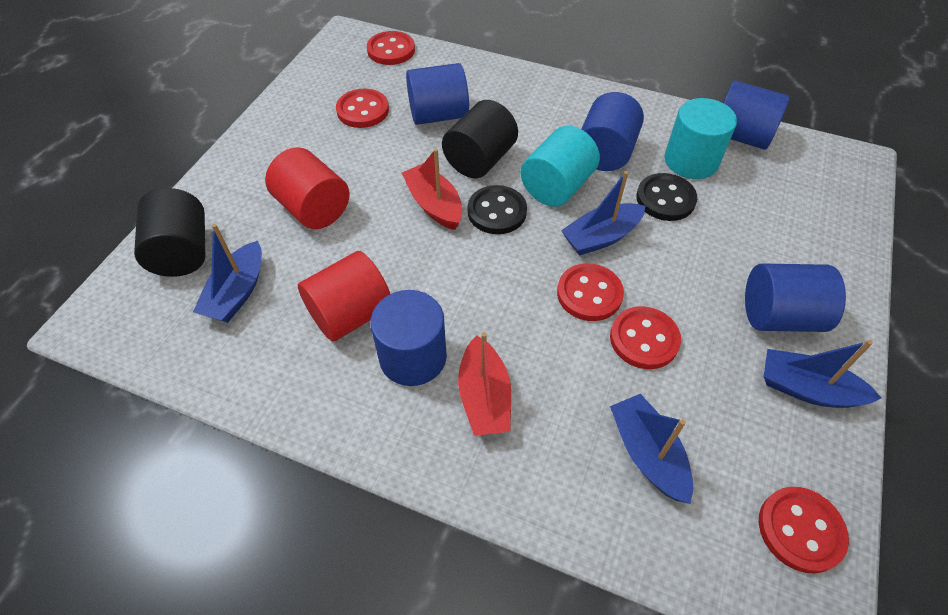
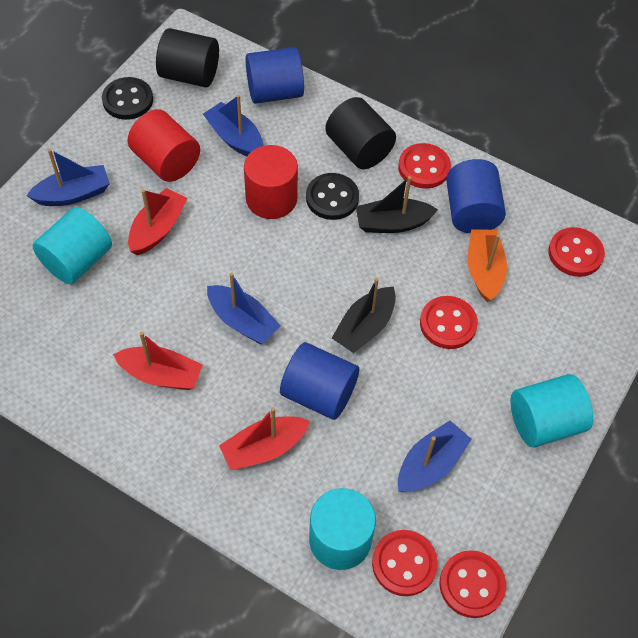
black boat: 0 -> 2
blue cylinder: 5 -> 3
orange boat: 0 -> 1
red boat: 2 -> 3
turquoise cylinder: 2 -> 3

